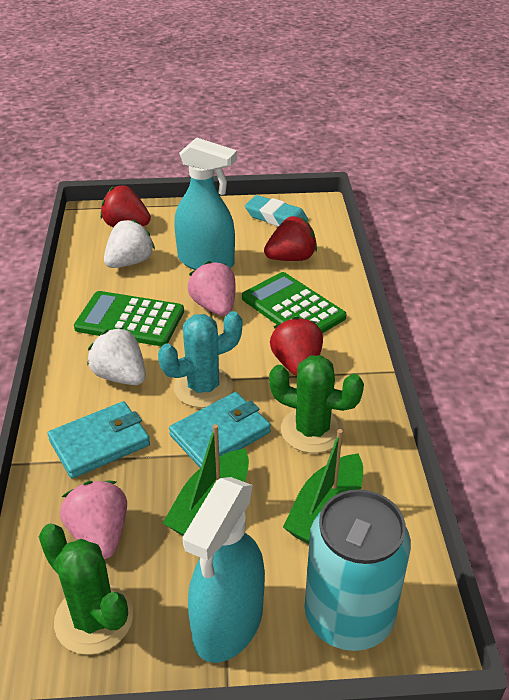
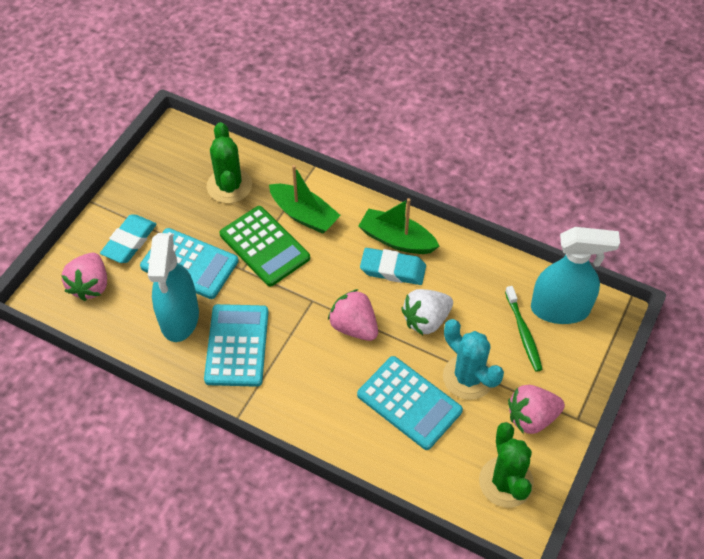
green calculator: 2 -> 1
green toothbrush: 0 -> 1
pink strawberry: 2 -> 3
red strawberry: 3 -> 0
turquoise calculator: 0 -> 3
turquoise can: 1 -> 0
turquoise eraser: 1 -> 2
turquoise wallet: 2 -> 0
white strawberry: 2 -> 1

